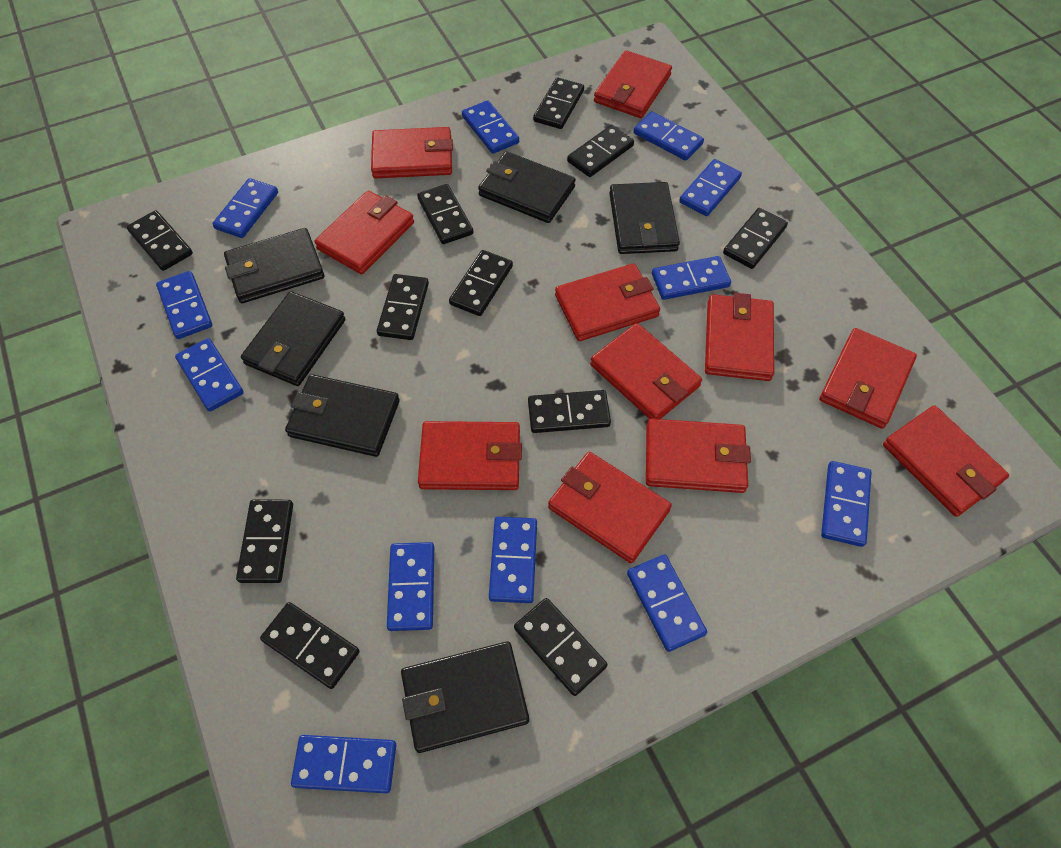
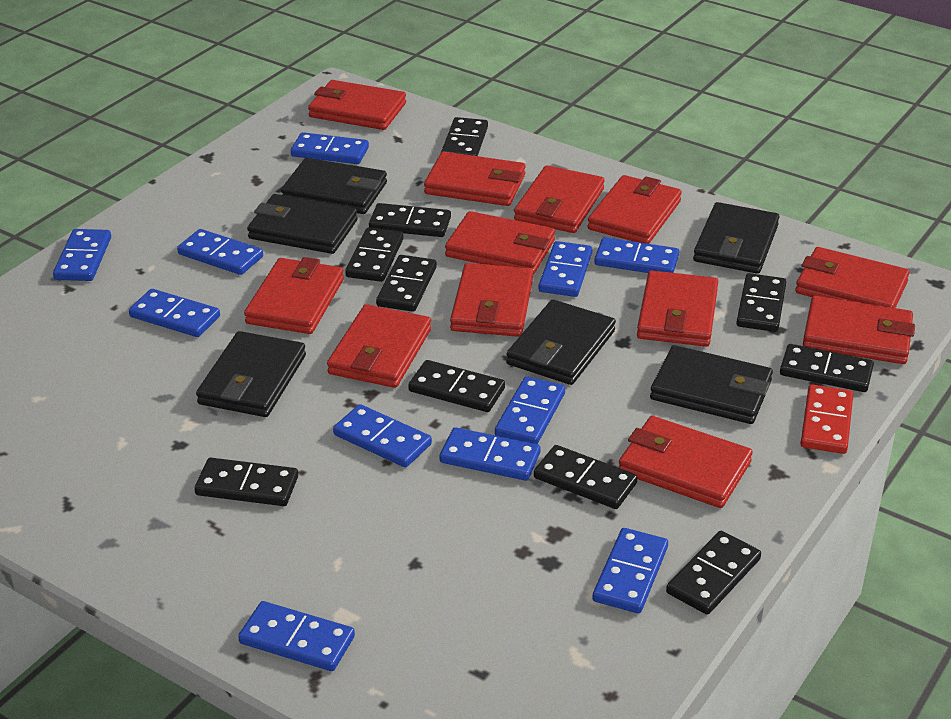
black domino: 11 -> 10
blue domino: 12 -> 11
red domino: 0 -> 1
red wallet: 11 -> 12

